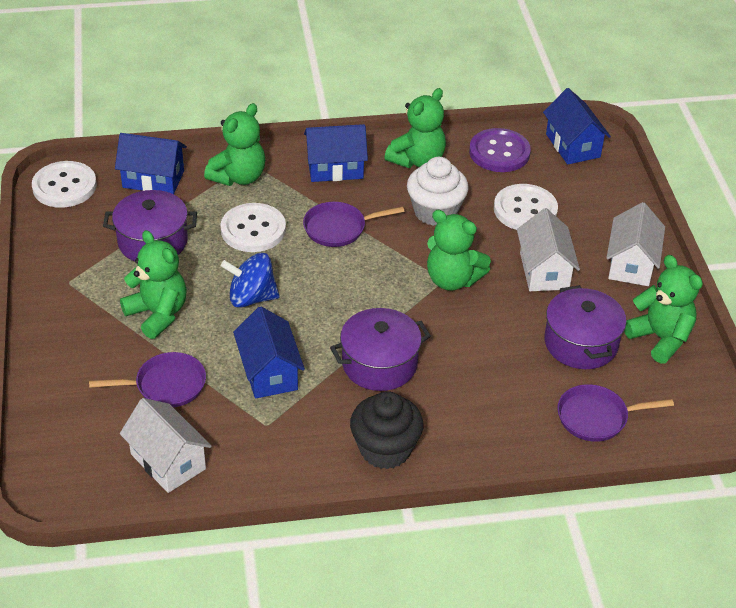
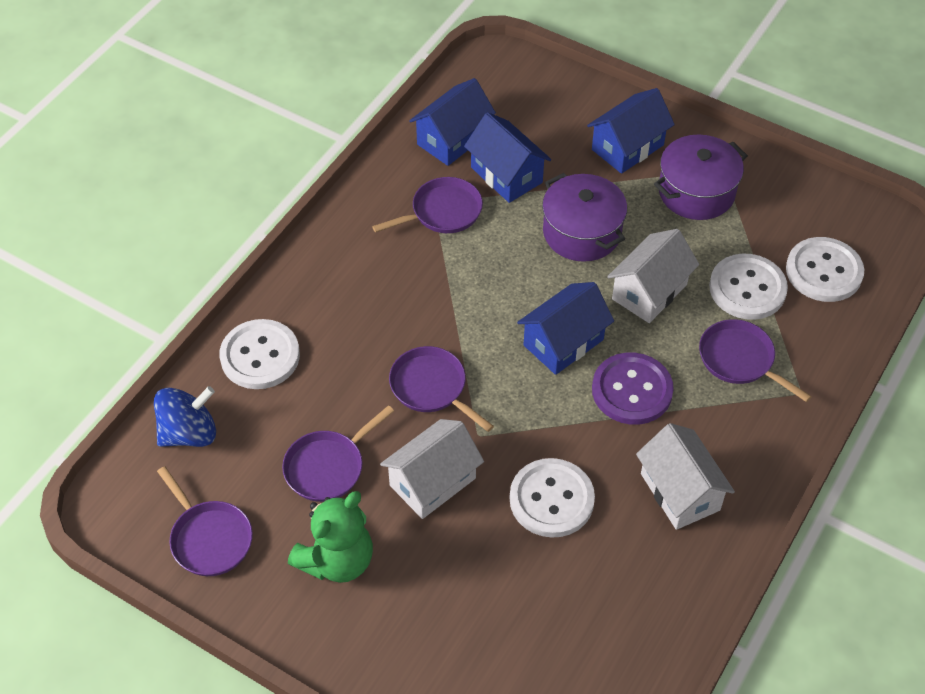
black cupcake: 1 -> 0
green teddy bear: 5 -> 1
purple pan: 3 -> 5
purple pot: 3 -> 2
white button: 3 -> 4
white cupcake: 1 -> 0

